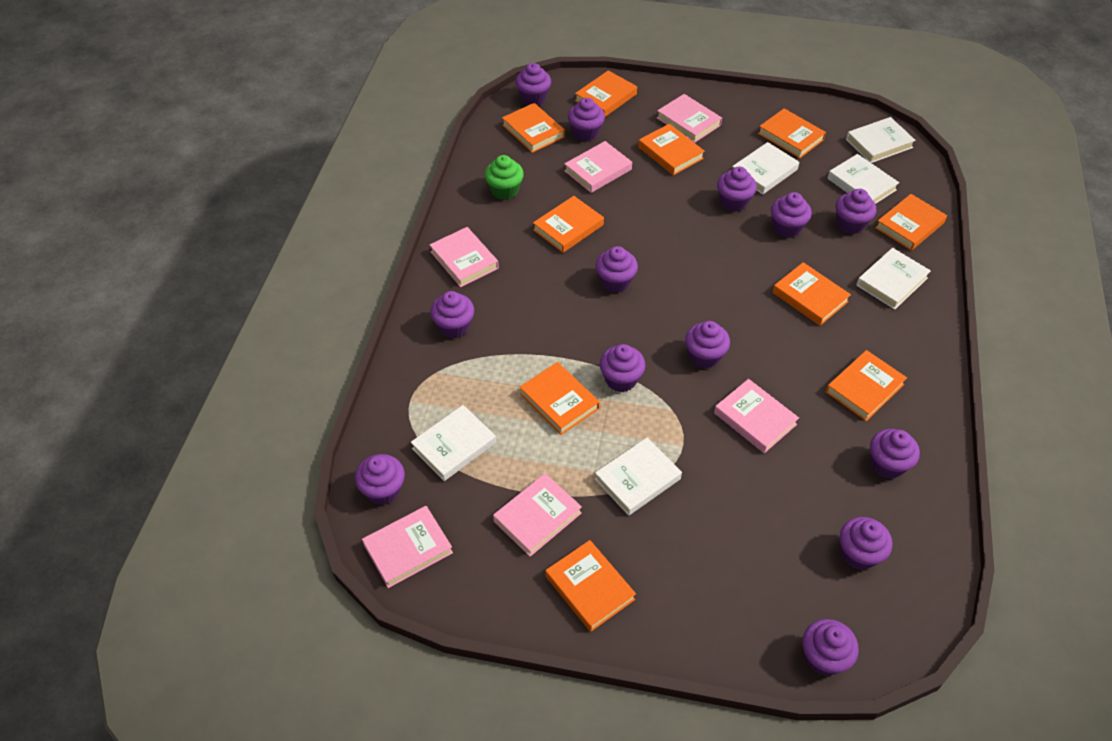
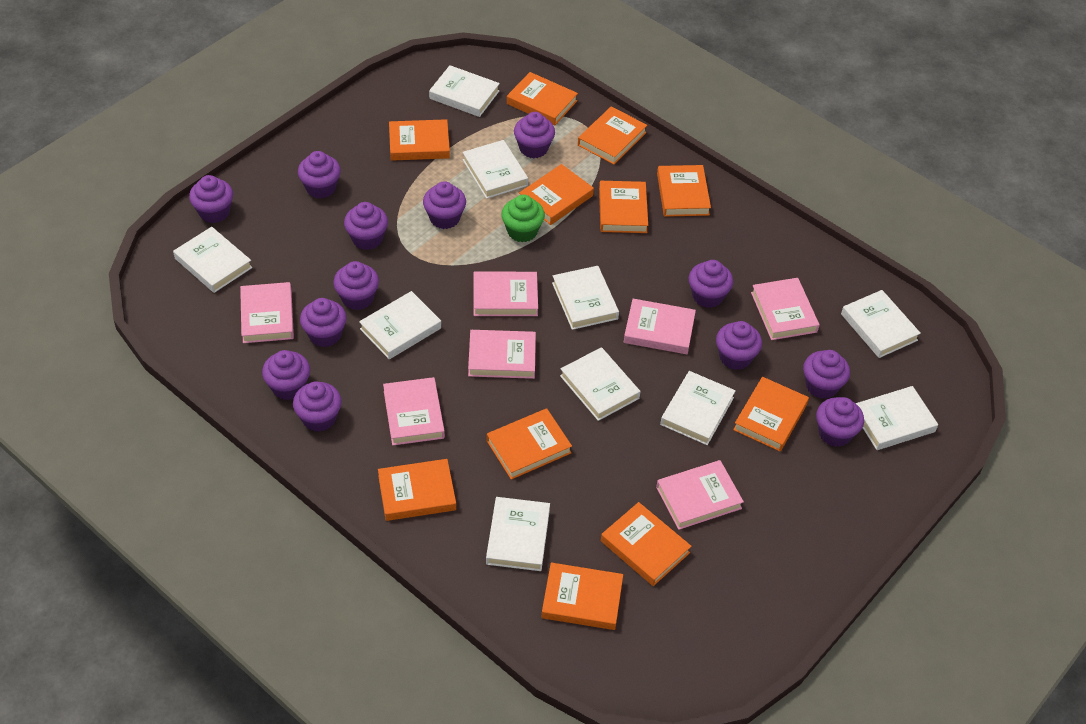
orange book: 10 -> 11
pink book: 6 -> 7
white book: 6 -> 10

